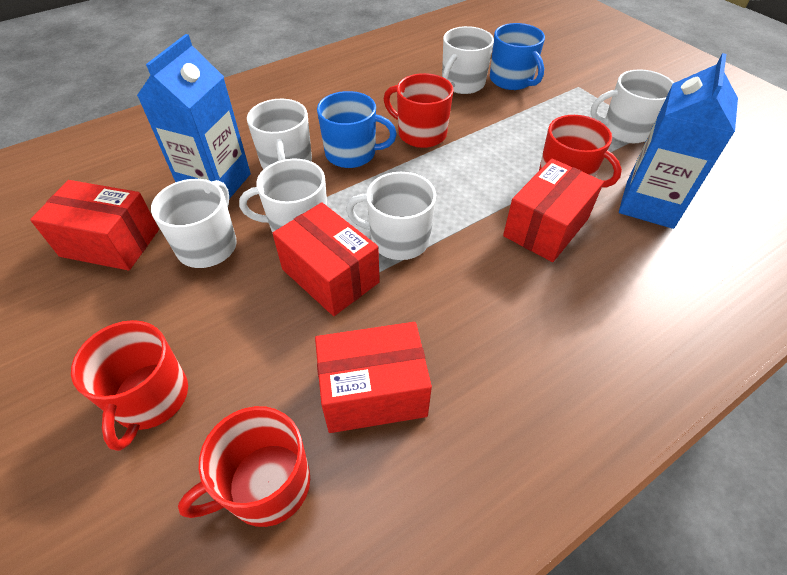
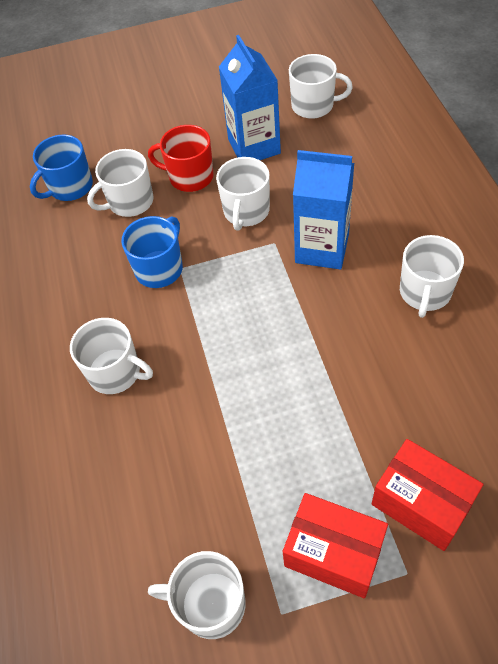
red box: 4 -> 2
red mug: 4 -> 1

